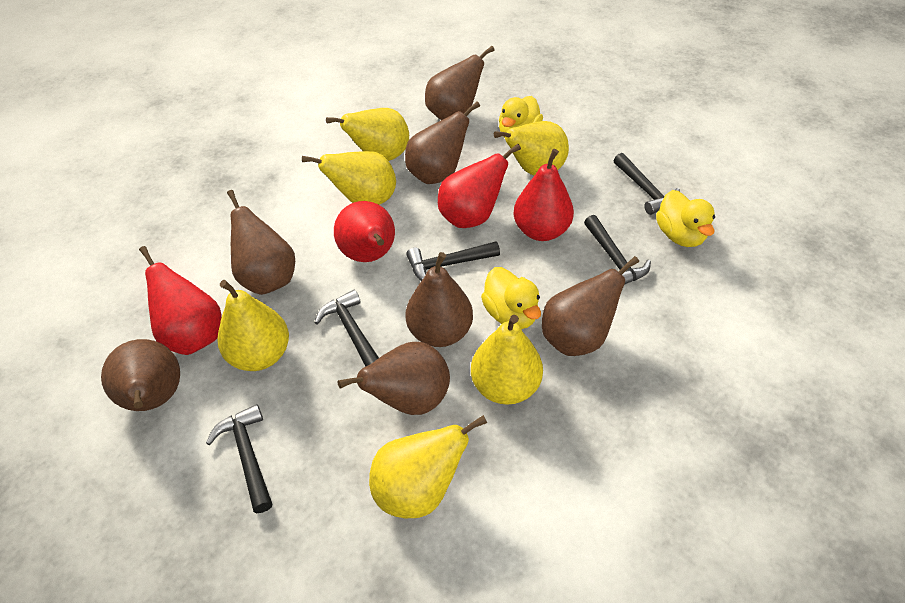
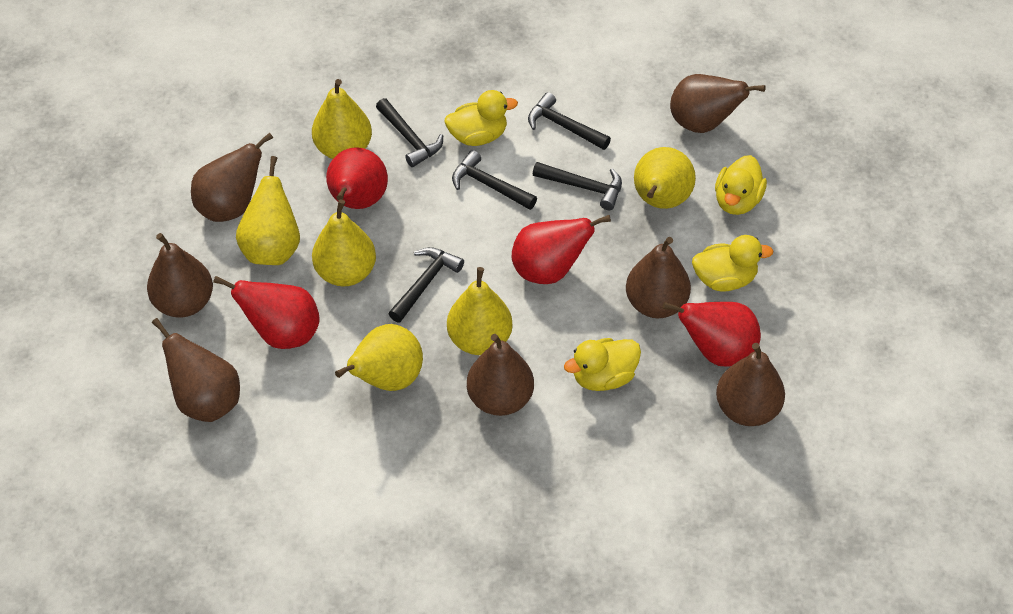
yellow duck: 3 -> 4

